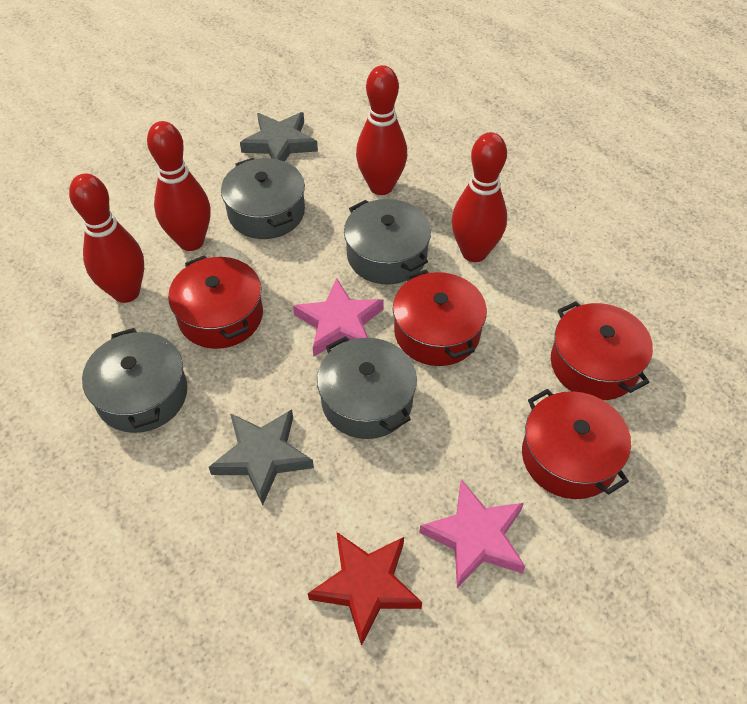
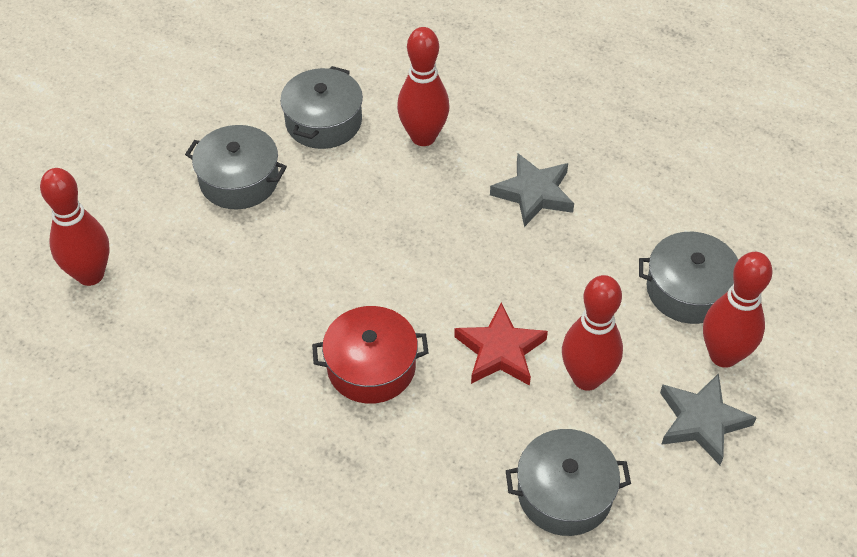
pink star: 2 -> 0
red pot: 4 -> 1

